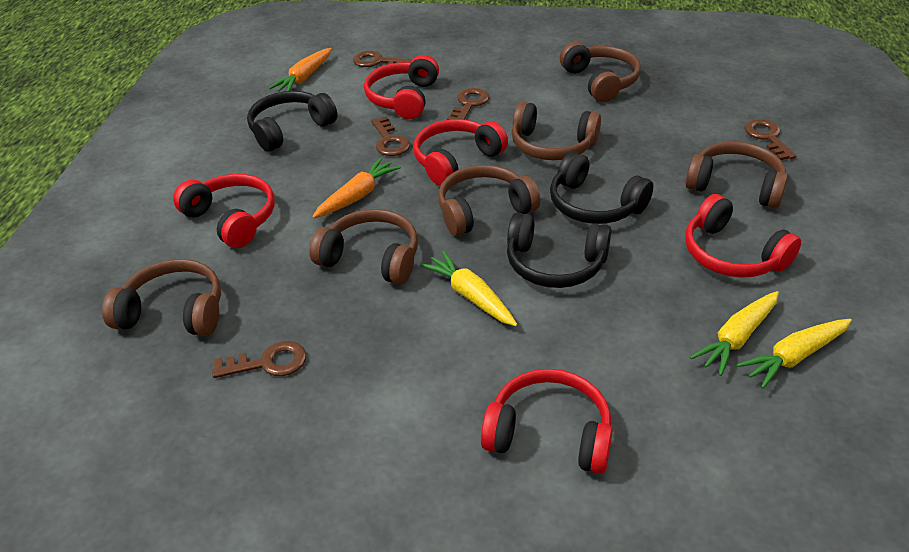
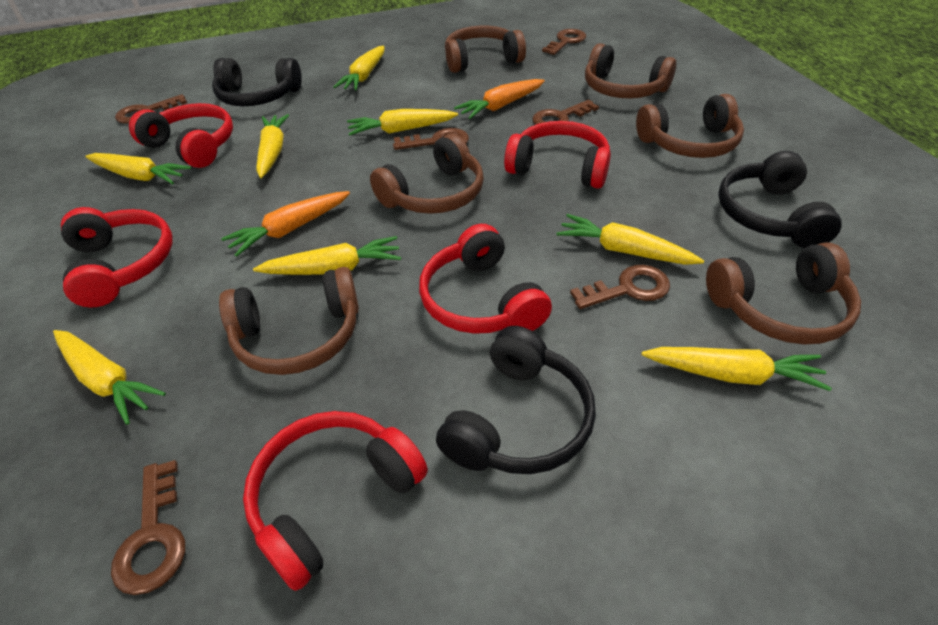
brown key: 5 -> 6
yellow carrot: 3 -> 8

